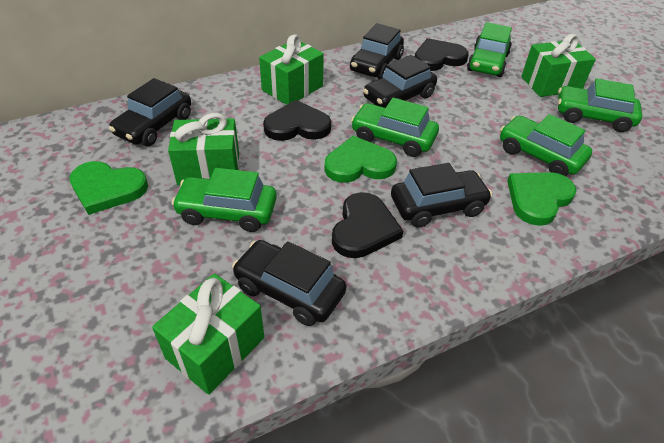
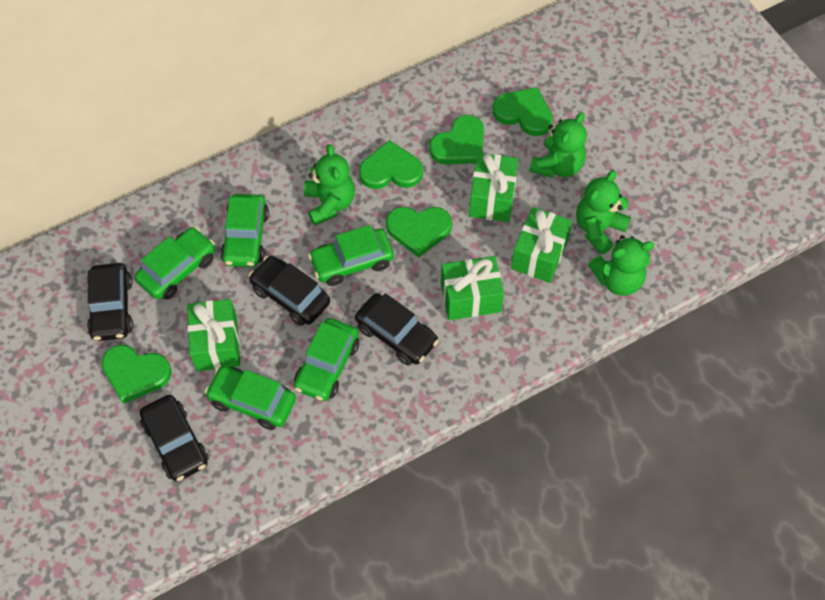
black car: 5 -> 4
black heart: 3 -> 0
green heart: 3 -> 5
green teddy bear: 0 -> 4

